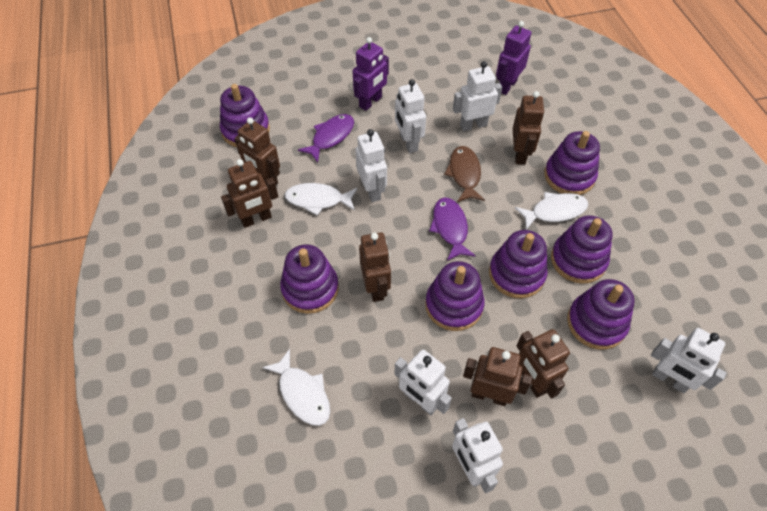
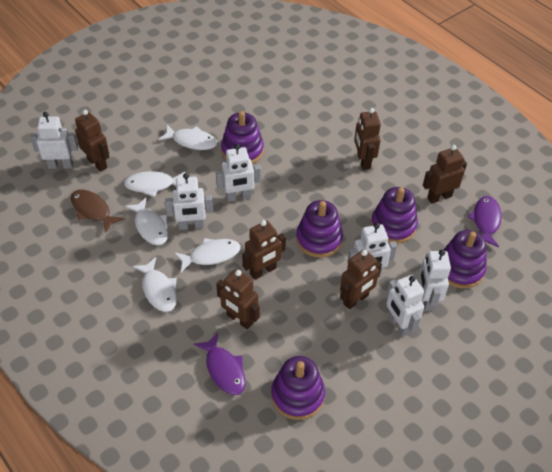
purple robot: 2 -> 0
purple stacking toy: 7 -> 5
white fish: 3 -> 5

